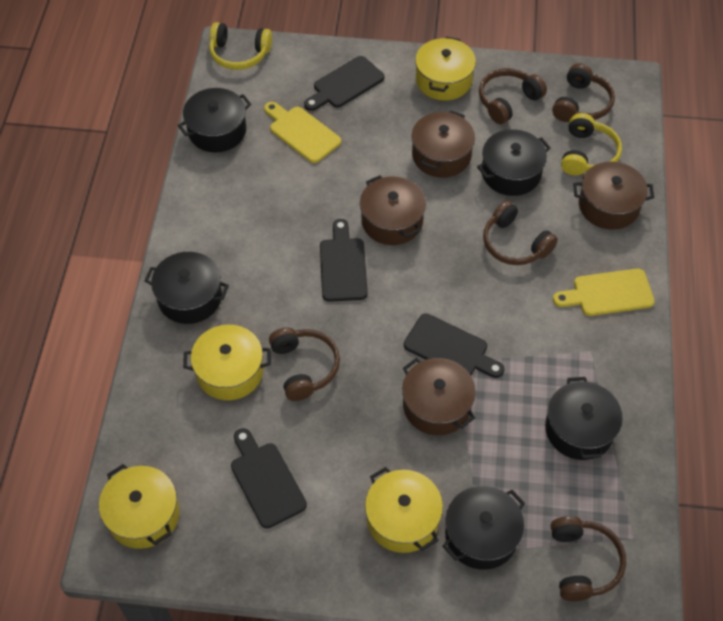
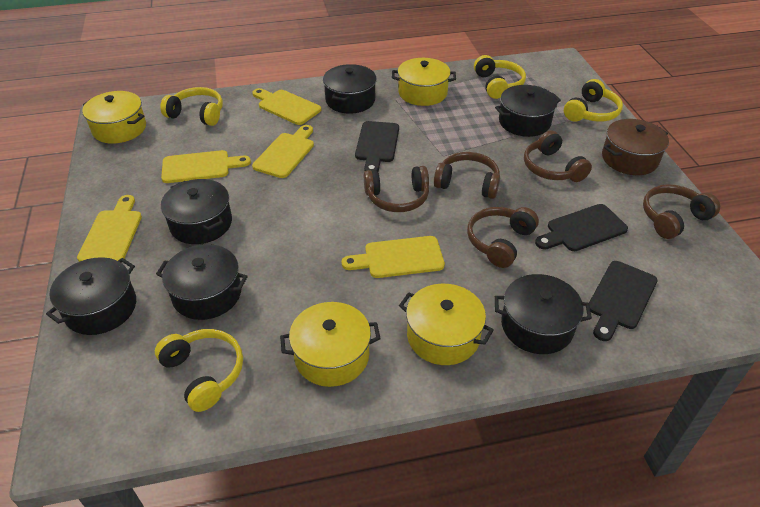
black cutting board: 4 -> 3
black pot: 5 -> 6
brown pot: 4 -> 1
yellow cutting board: 2 -> 5
yellow headphones: 2 -> 4

